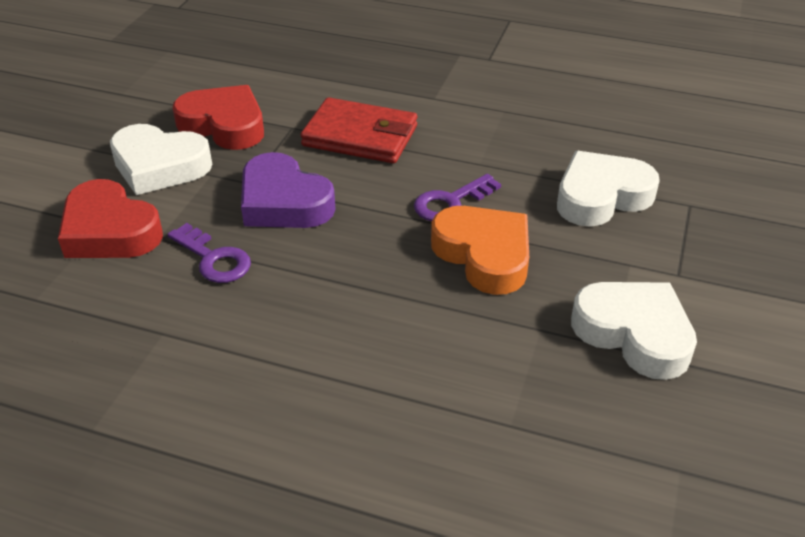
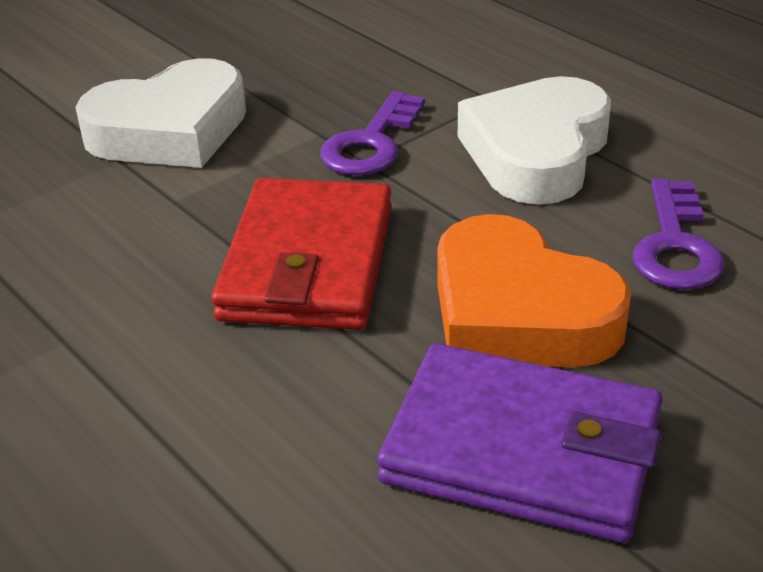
purple heart: 1 -> 0
purple wallet: 0 -> 1
red heart: 2 -> 0
white heart: 3 -> 2

